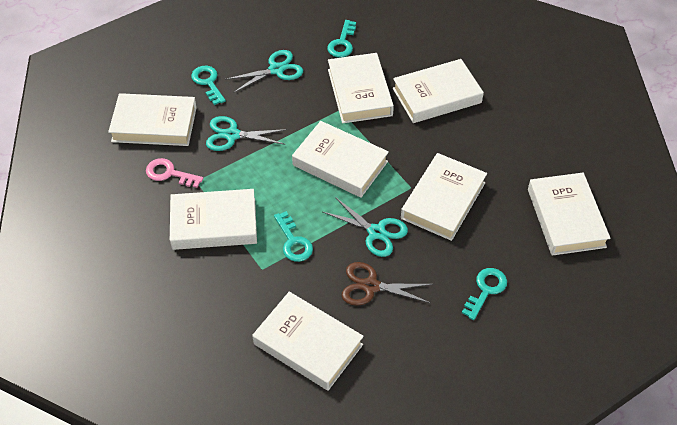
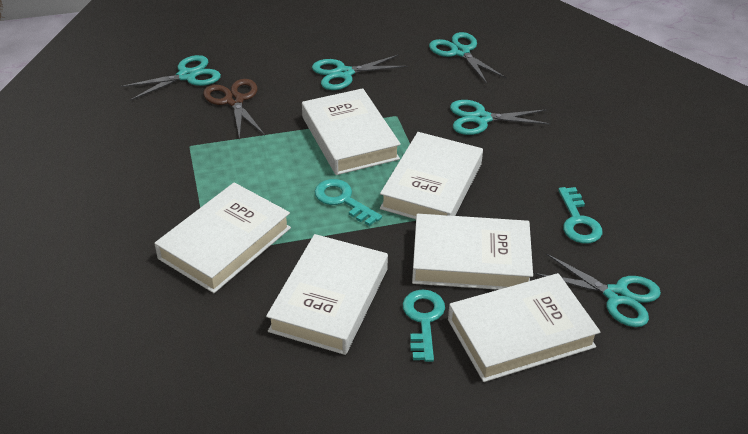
pink key: 1 -> 0
turquoise key: 4 -> 3
turquoise scissors: 3 -> 5
white book: 8 -> 6

